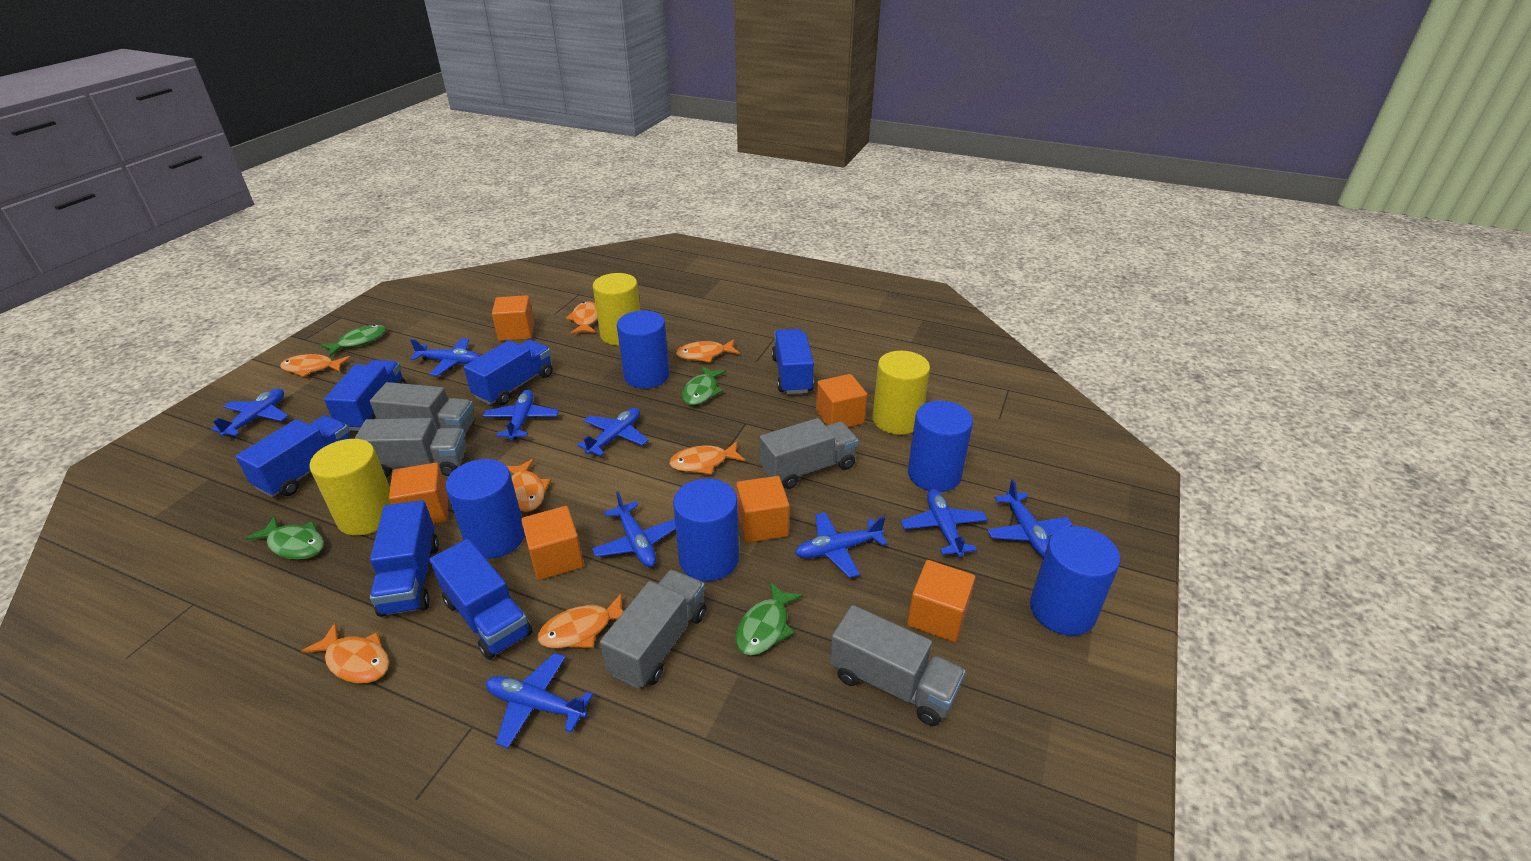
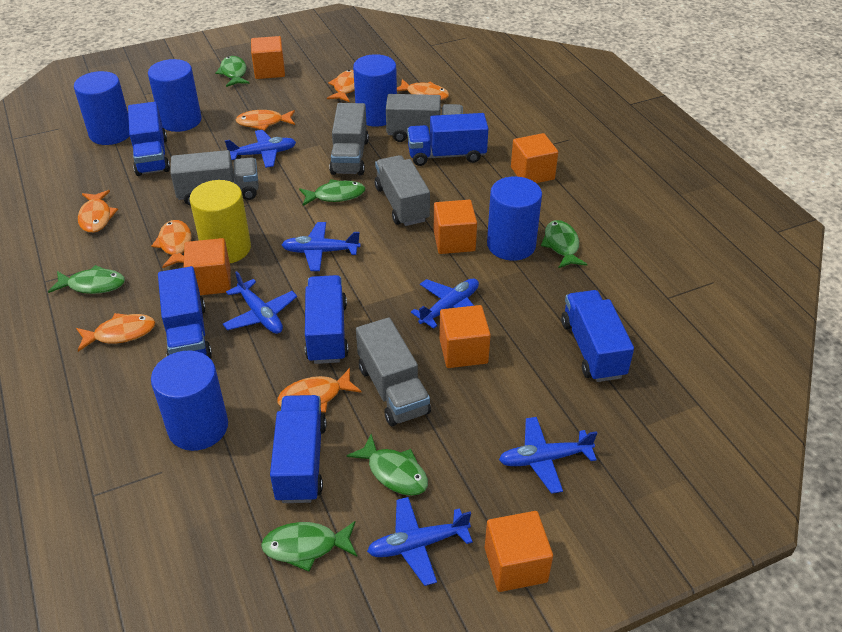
blue plane: 9 -> 6
green fish: 4 -> 6
yellow cylinder: 3 -> 1

